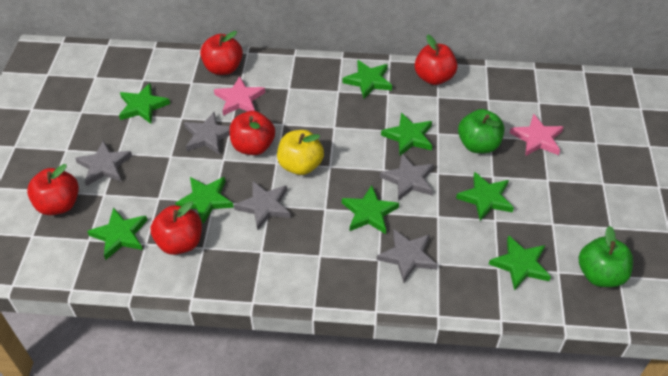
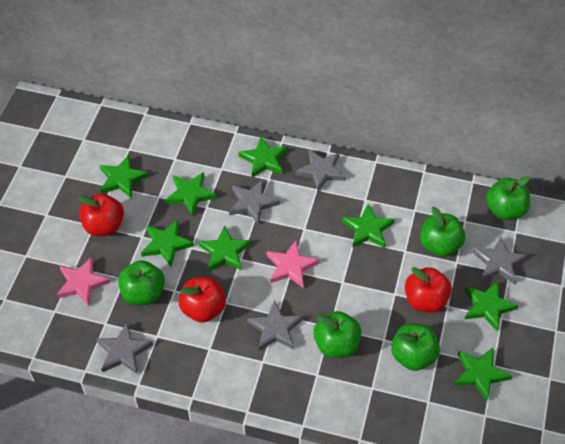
green apple: 2 -> 5
red apple: 5 -> 3
yellow apple: 1 -> 0

